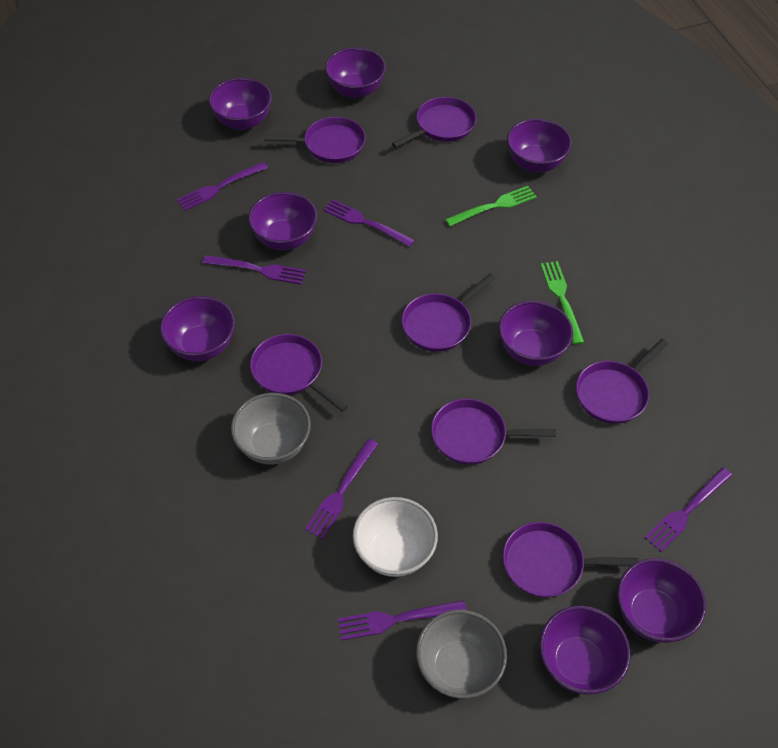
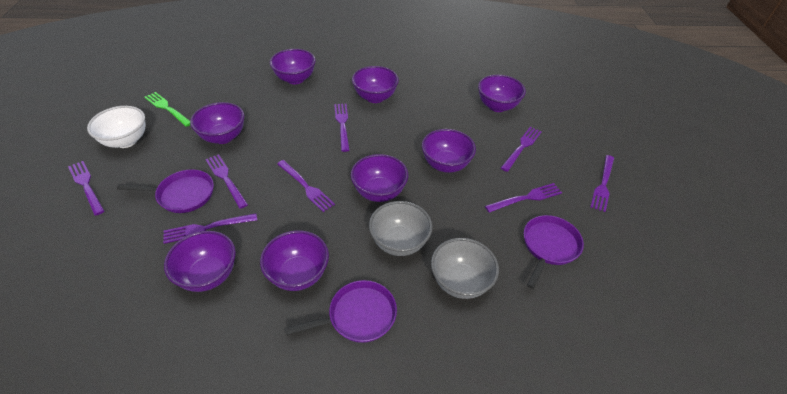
green fork: 2 -> 1
purple fork: 6 -> 8
purple pan: 7 -> 3

